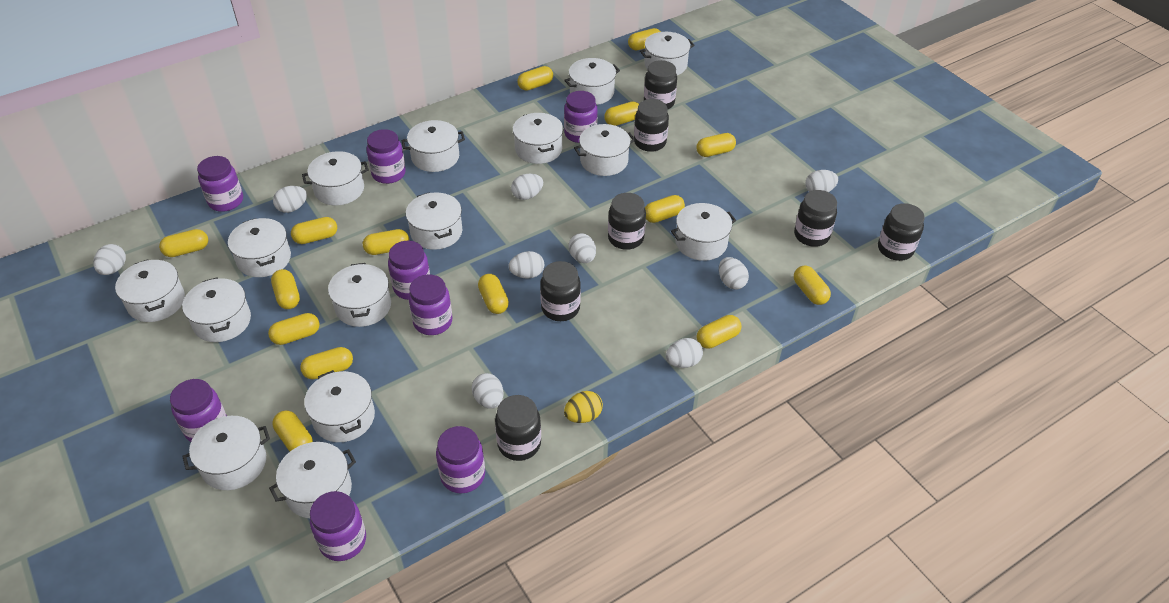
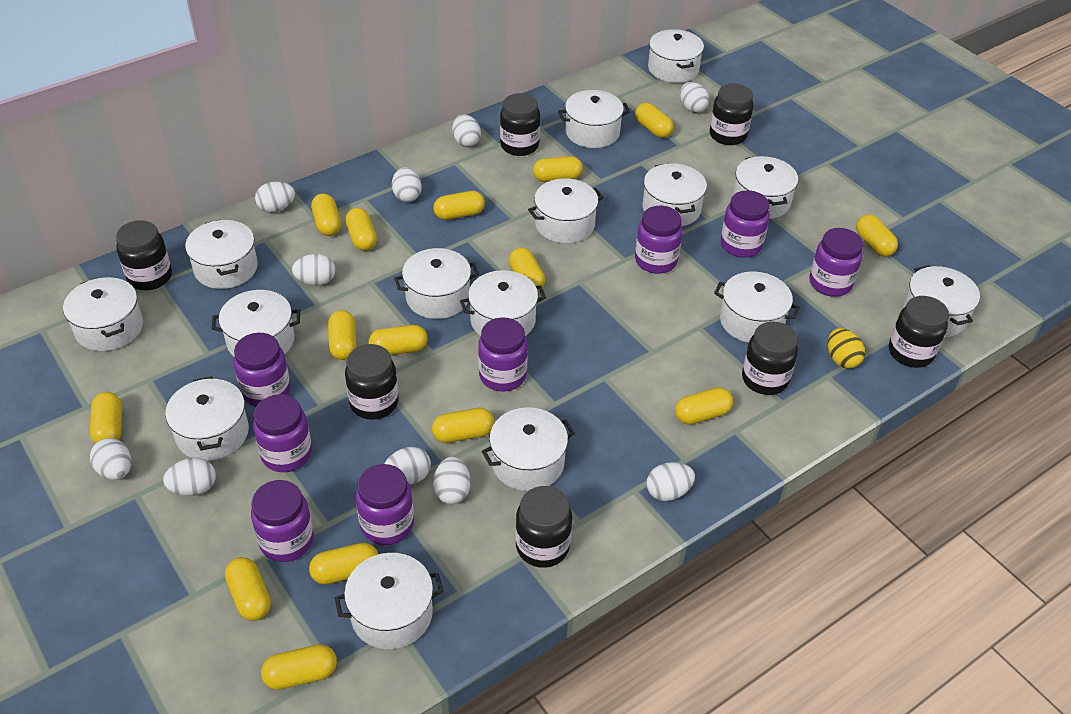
white egg: 9 -> 10

